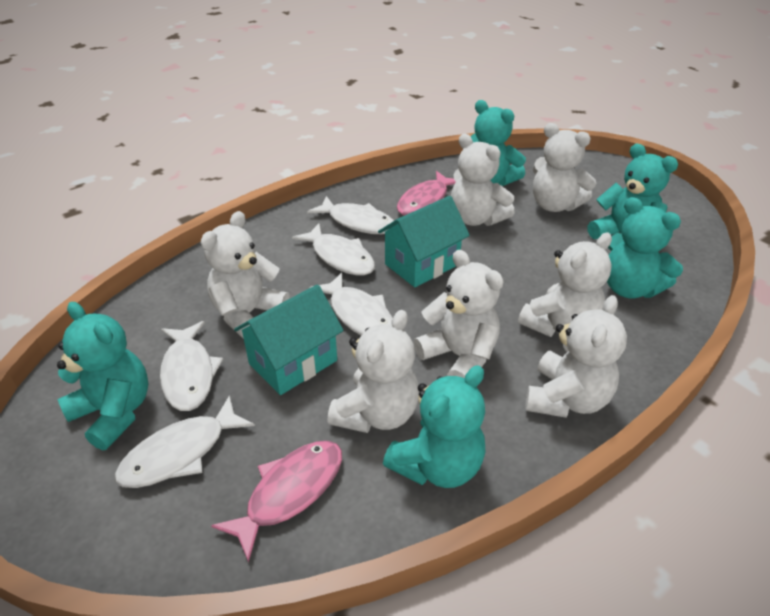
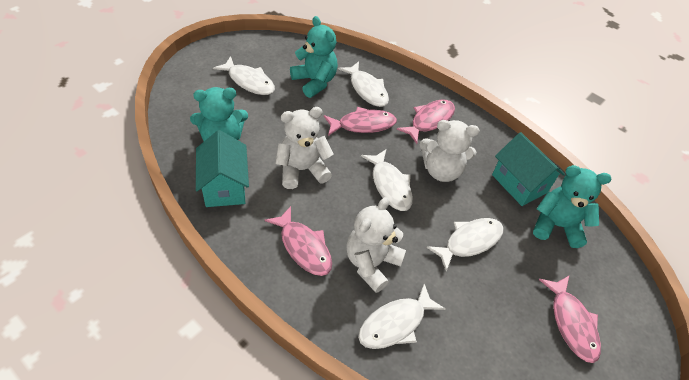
pink fish: 2 -> 4
turquoise teddy bear: 5 -> 3
white teddy bear: 7 -> 3

